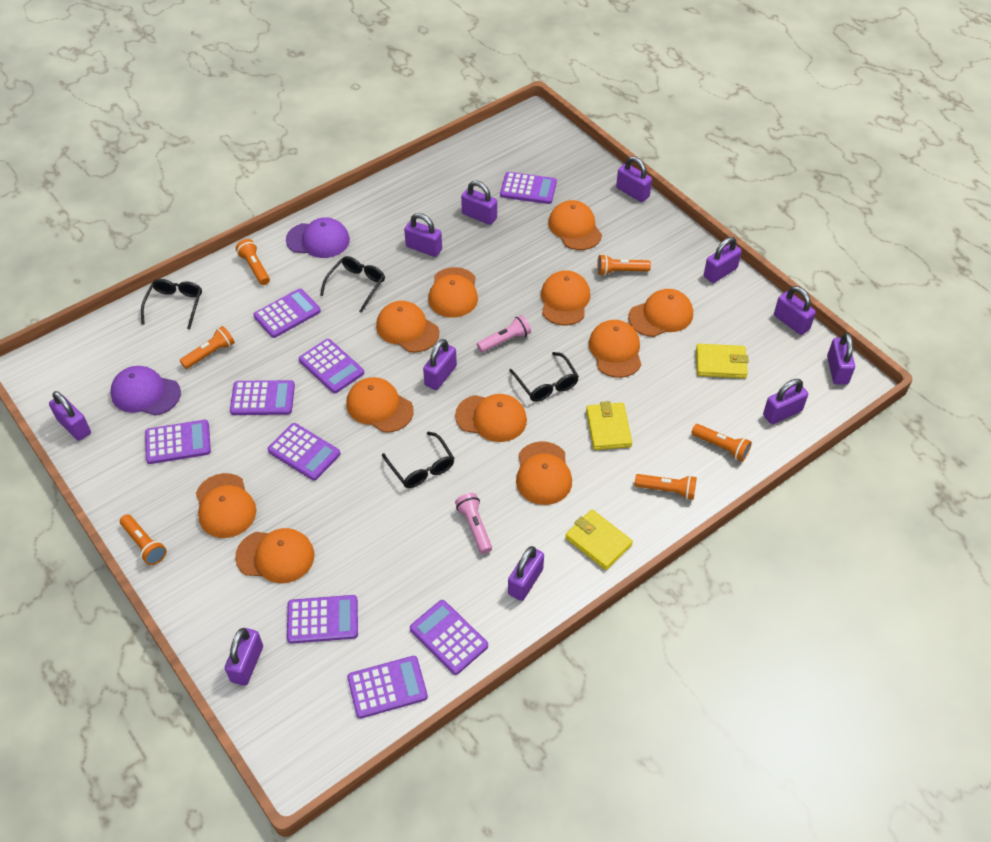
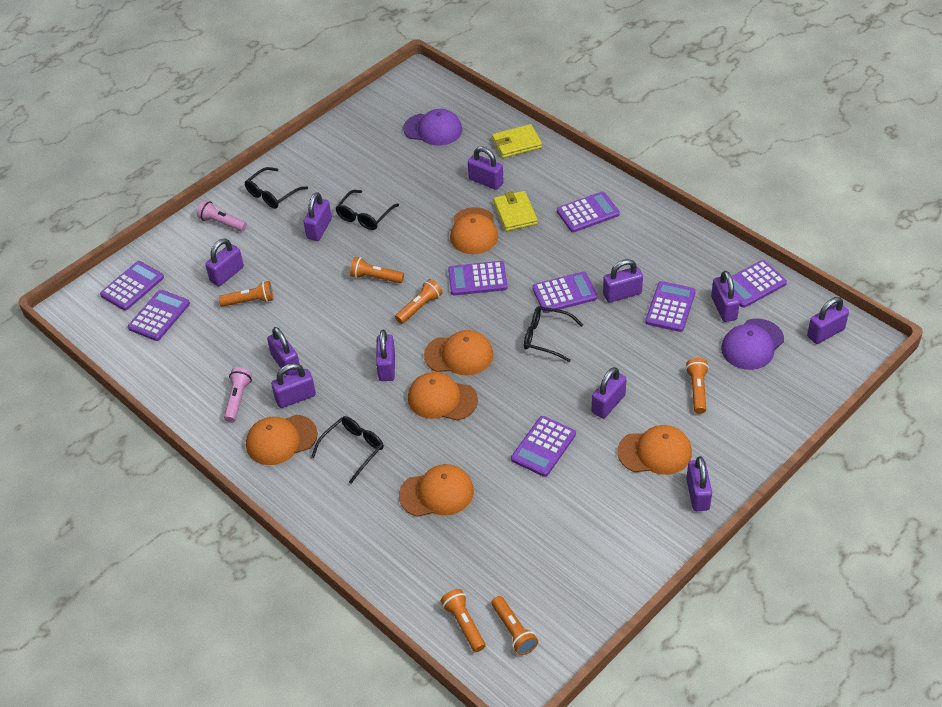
orange cap: 11 -> 6
purple calculator: 9 -> 8
yellow wallet: 3 -> 2

